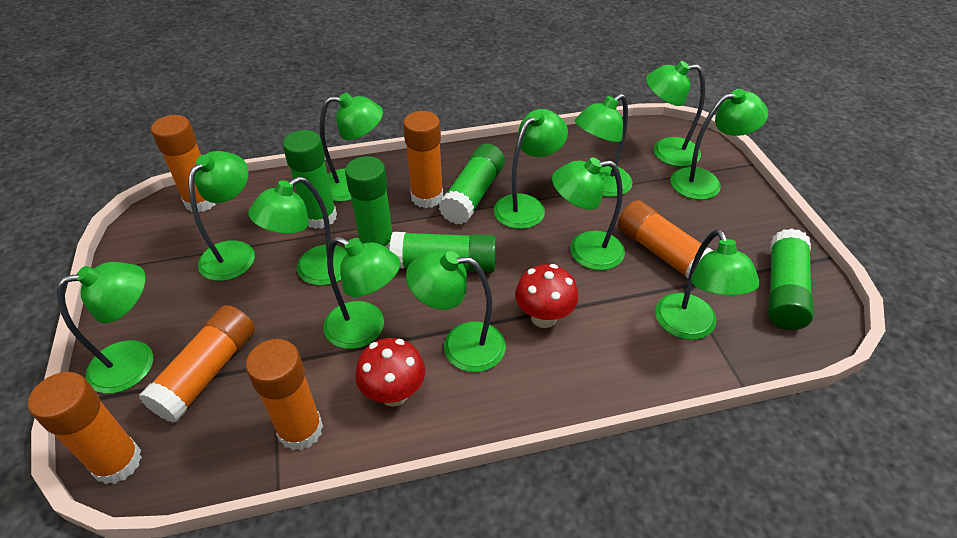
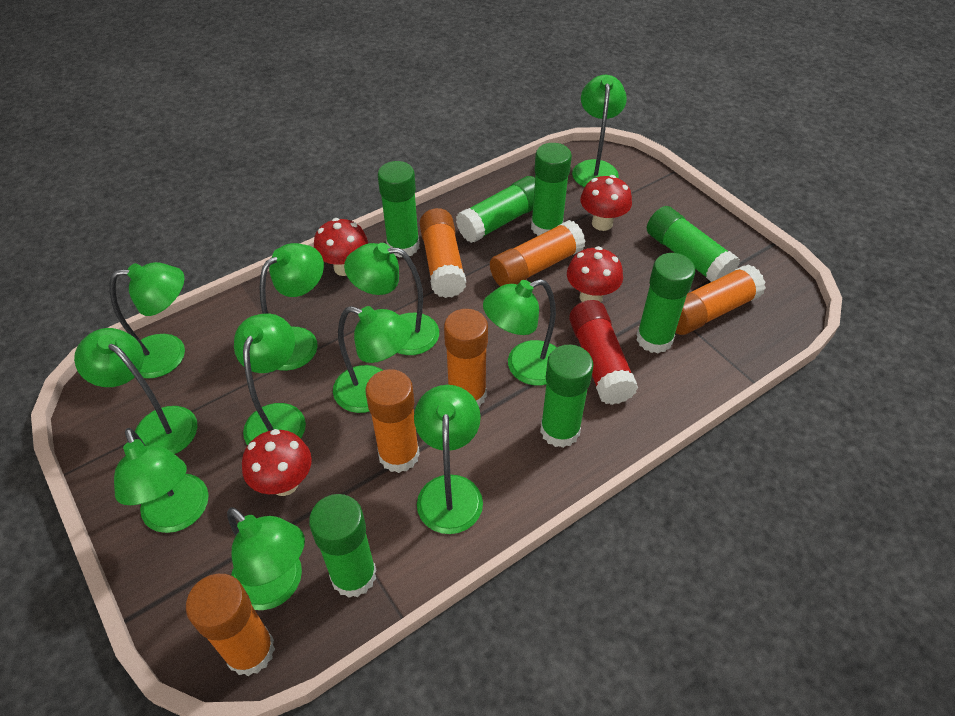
green glue stick: 5 -> 7
green lamp: 12 -> 11
red glue stick: 0 -> 1
red mushroom: 2 -> 4

